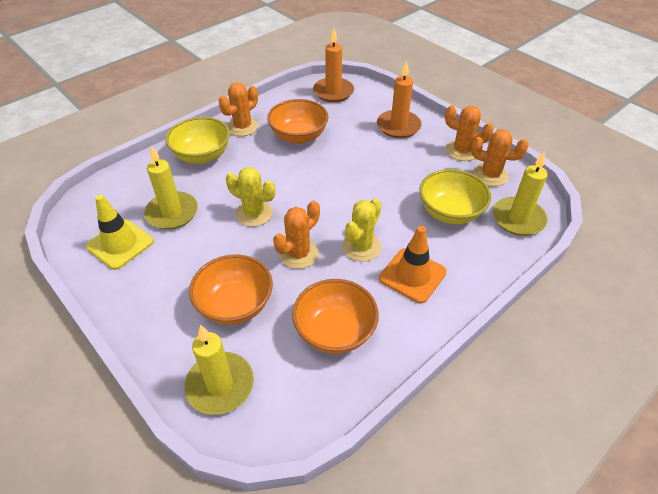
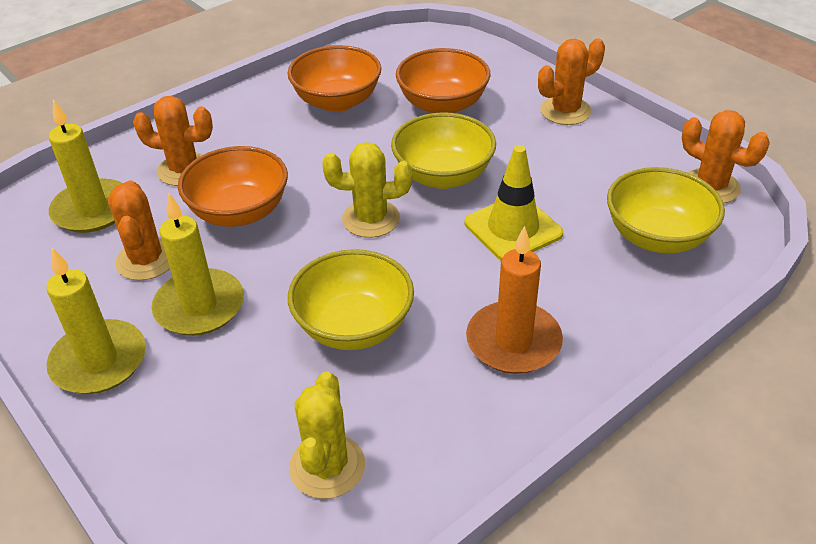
orange candle: 2 -> 1
orange traffic cone: 1 -> 0
yellow bowl: 2 -> 3

